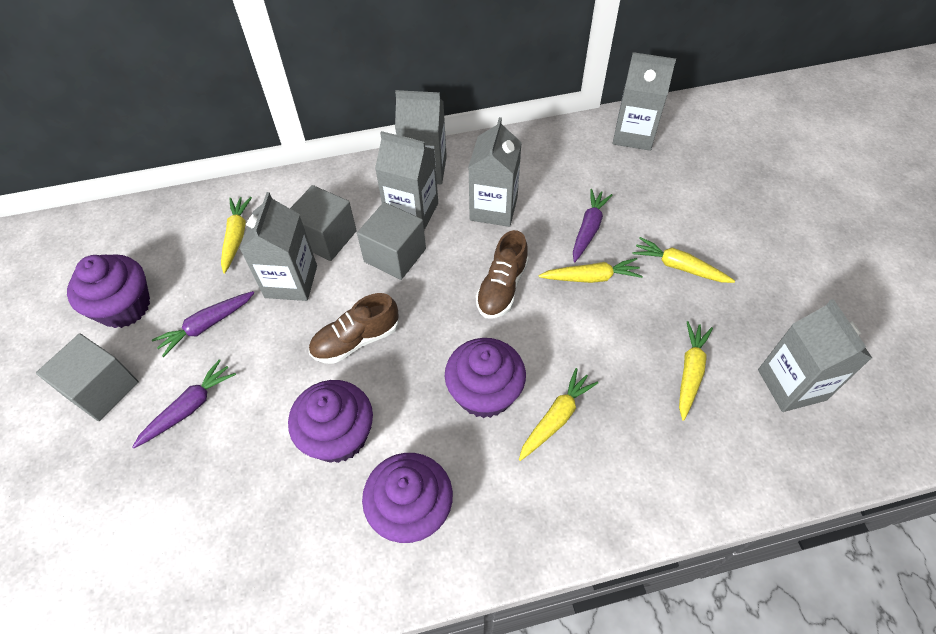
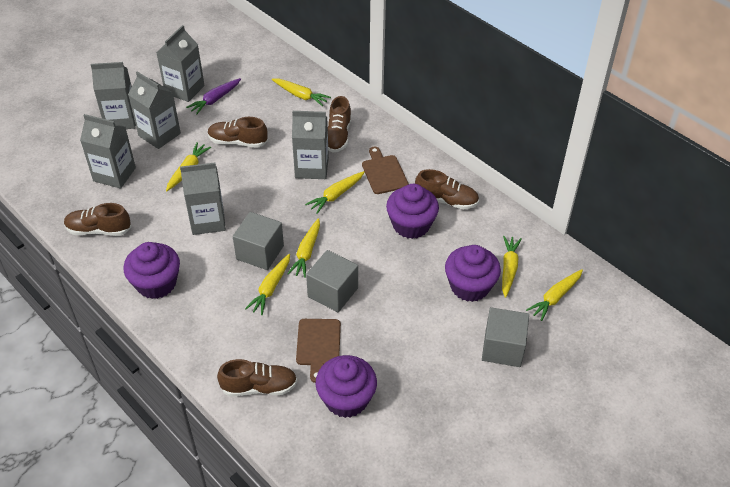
brown cutting board: 0 -> 2
brown shoe: 2 -> 5
purple carrot: 3 -> 1
yellow carrot: 5 -> 7

